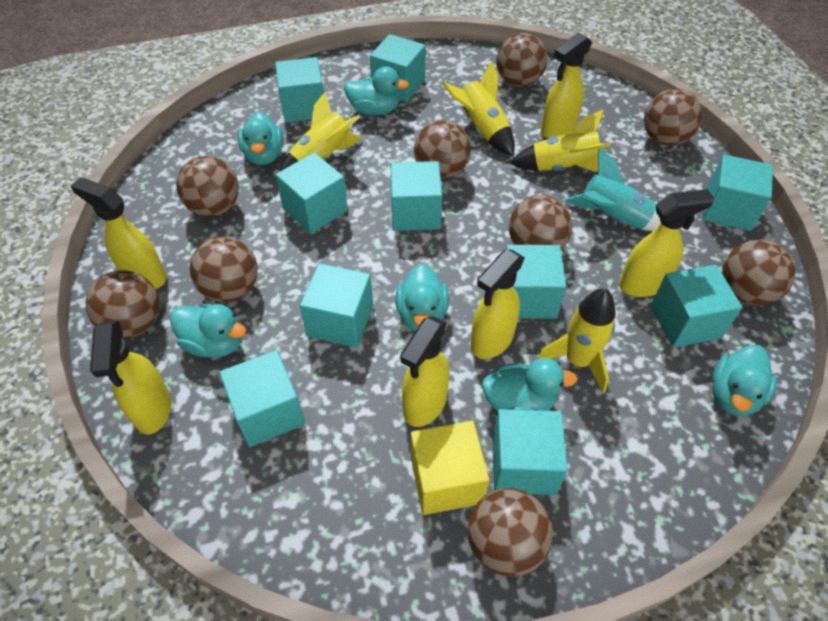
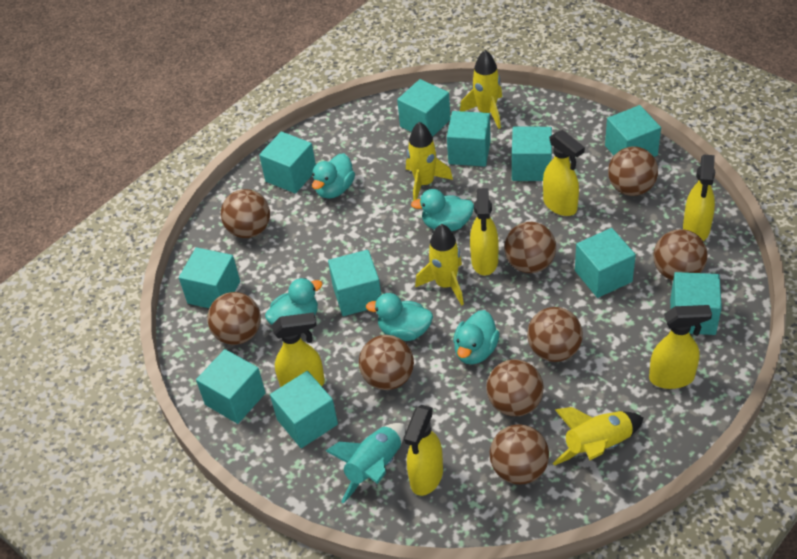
turquoise cube: 10 -> 11
turquoise duck: 6 -> 5
yellow cube: 1 -> 0

